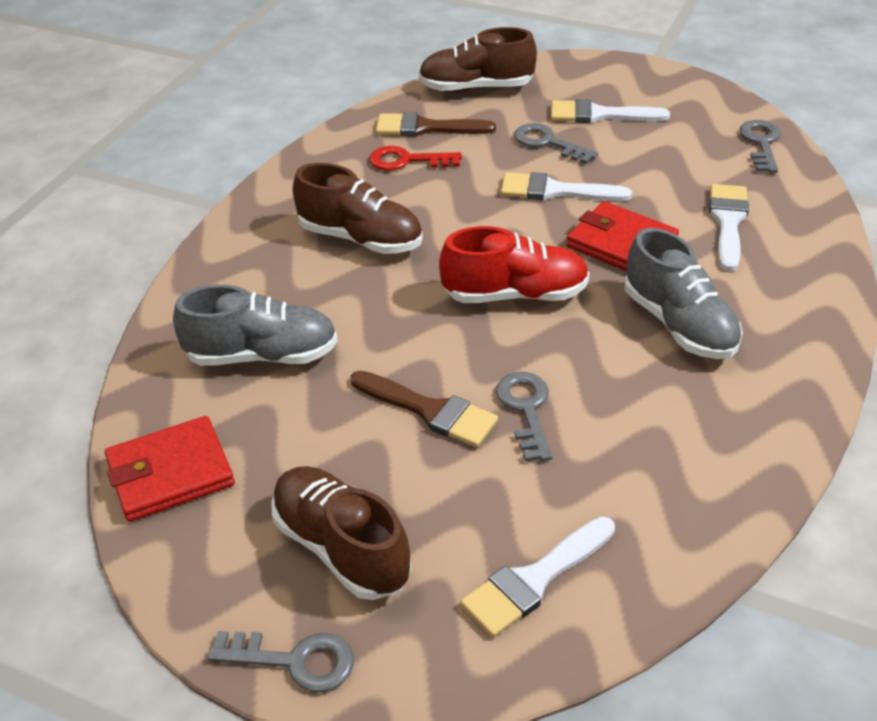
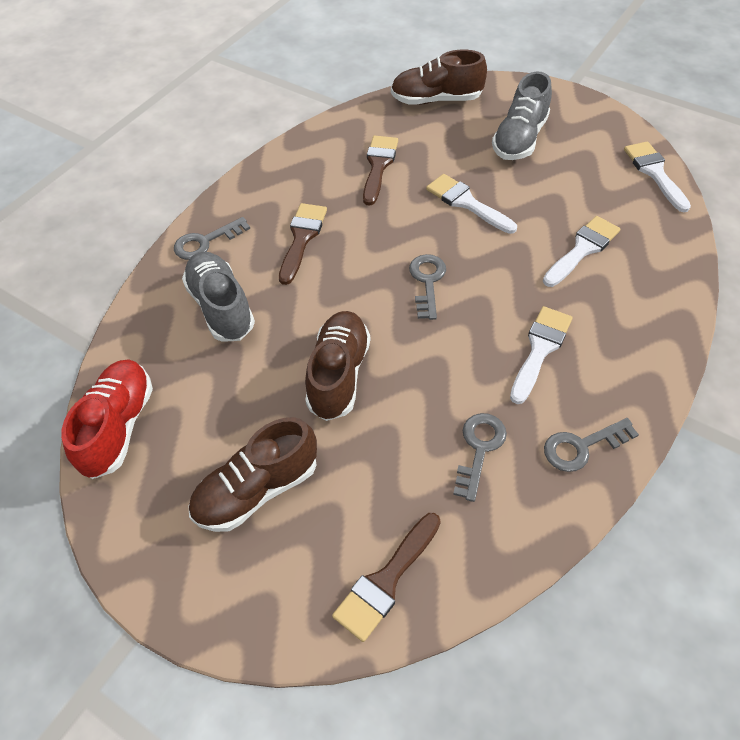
brown brush: 2 -> 3
red key: 1 -> 0
red wallet: 2 -> 0

